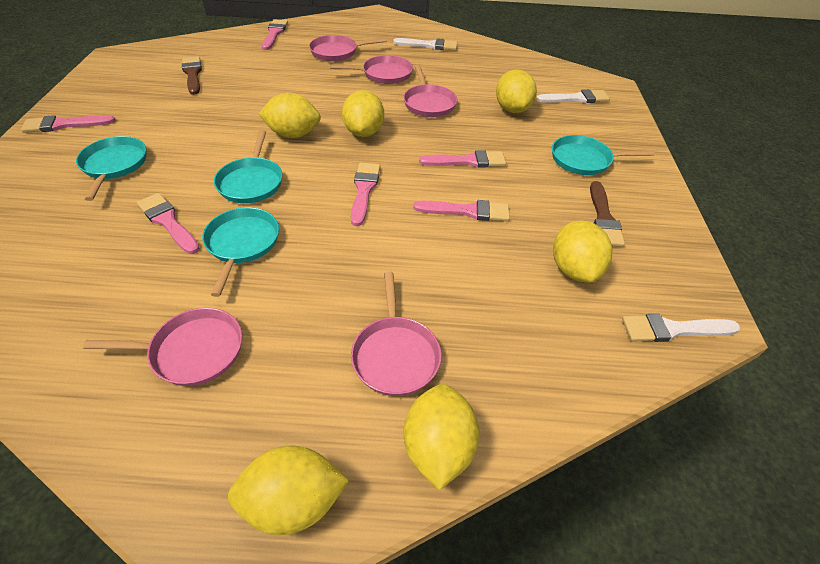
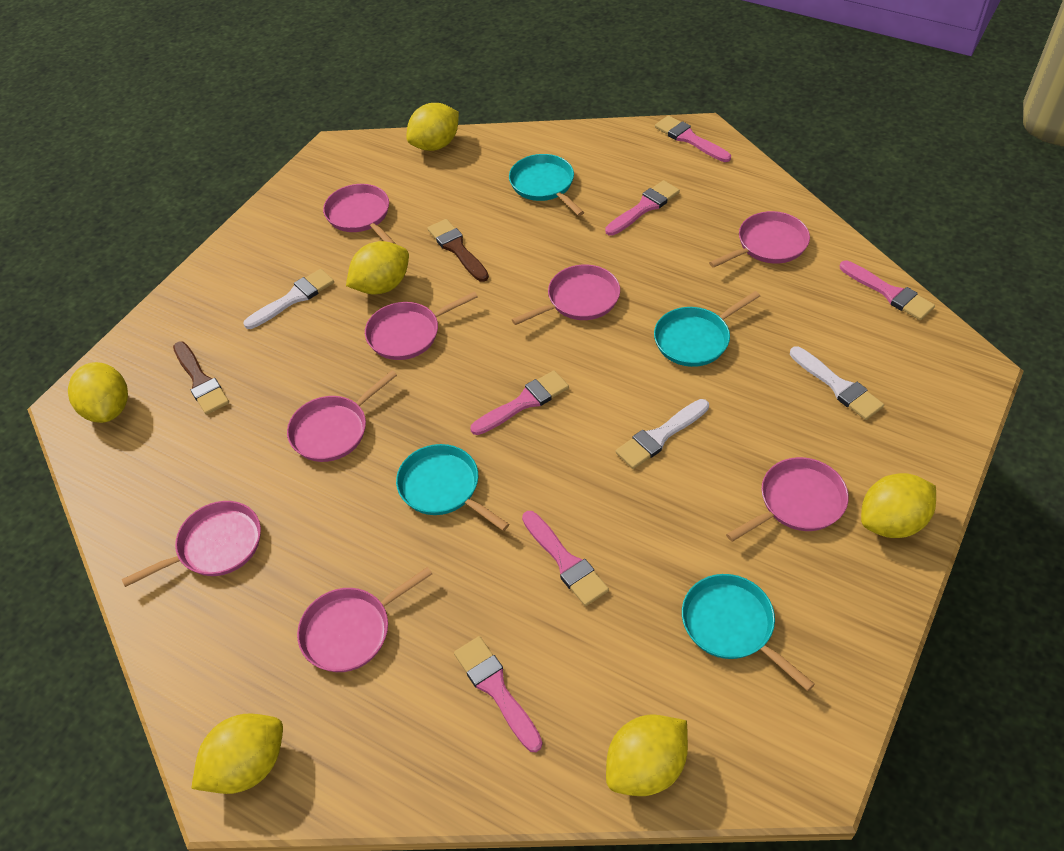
pink pan: 5 -> 8

